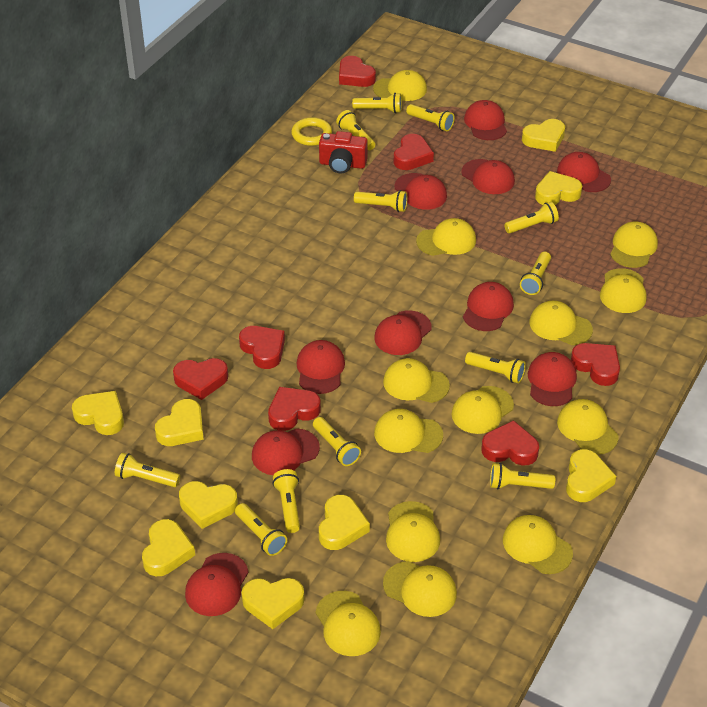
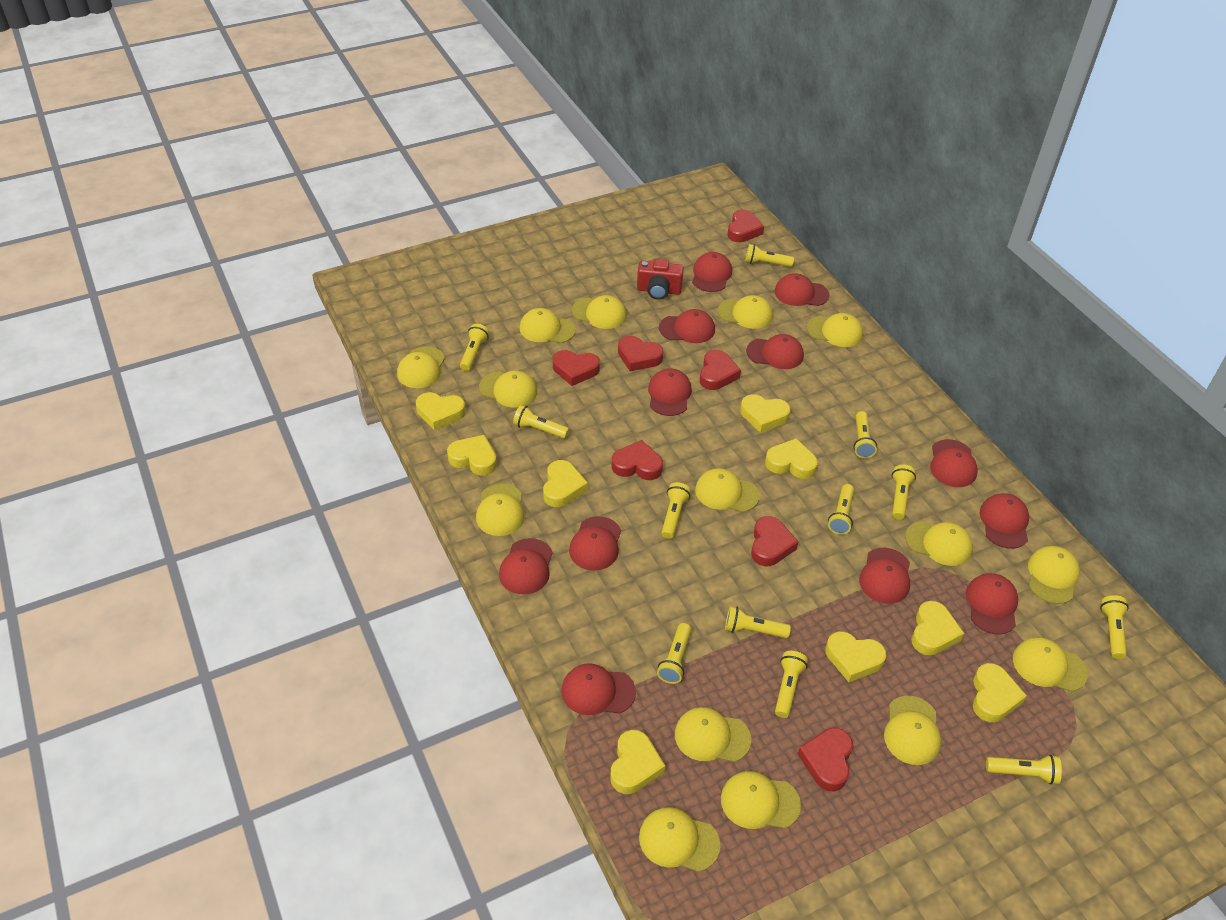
red cap: 10 -> 12
yellow cap: 13 -> 15
yellow ring: 1 -> 0

